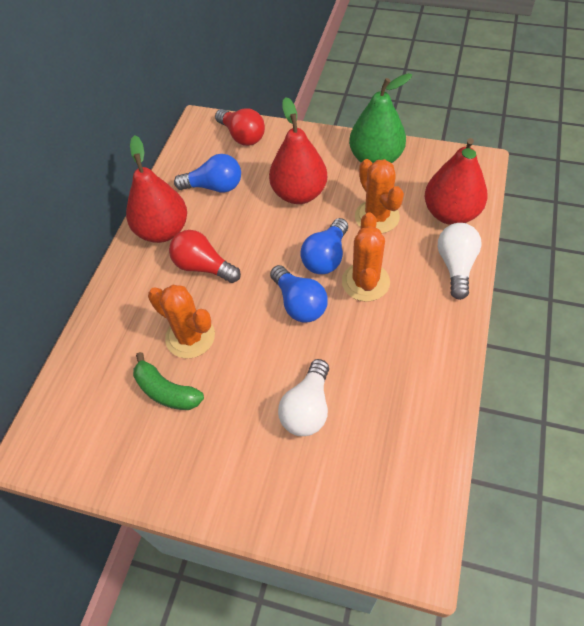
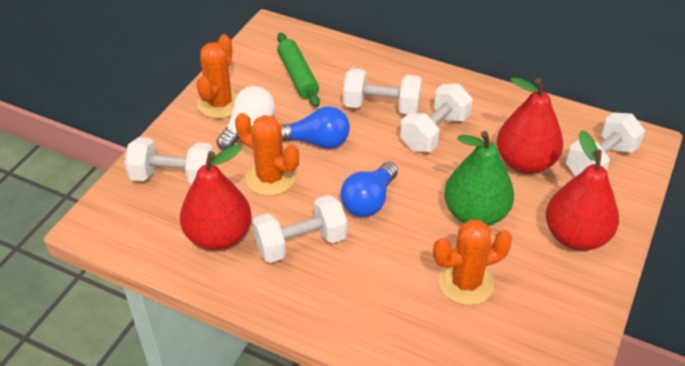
blue light bulb: 3 -> 2
green banana: 1 -> 0
green rolling pin: 0 -> 1
red light bulb: 2 -> 0
white dumbbell: 0 -> 5
white light bulb: 2 -> 1

